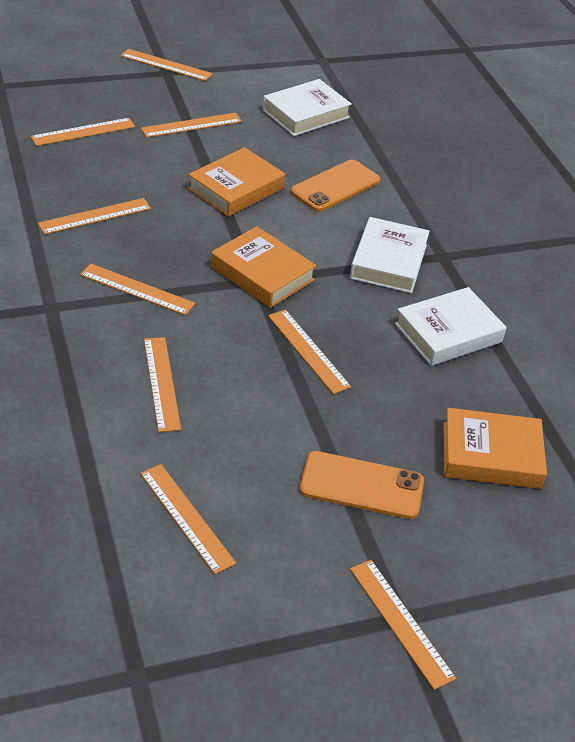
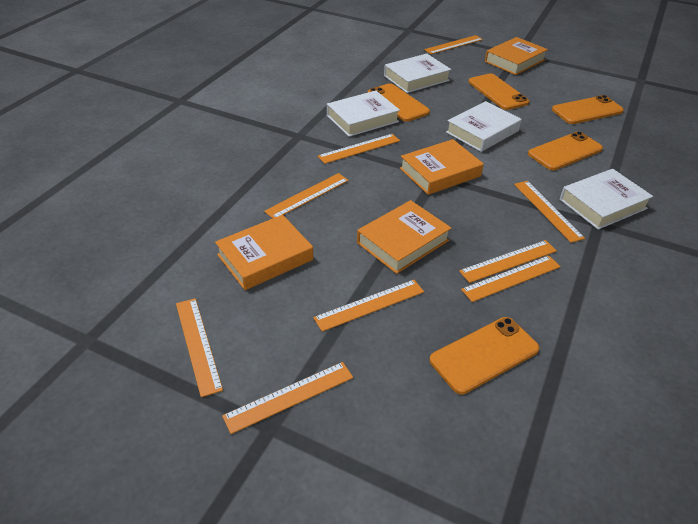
orange book: 3 -> 4
orange phone: 2 -> 5
white book: 3 -> 4

